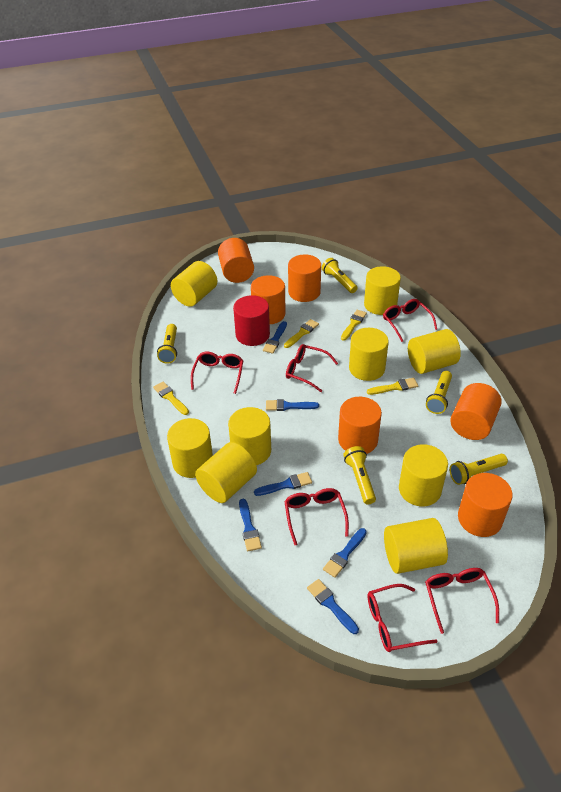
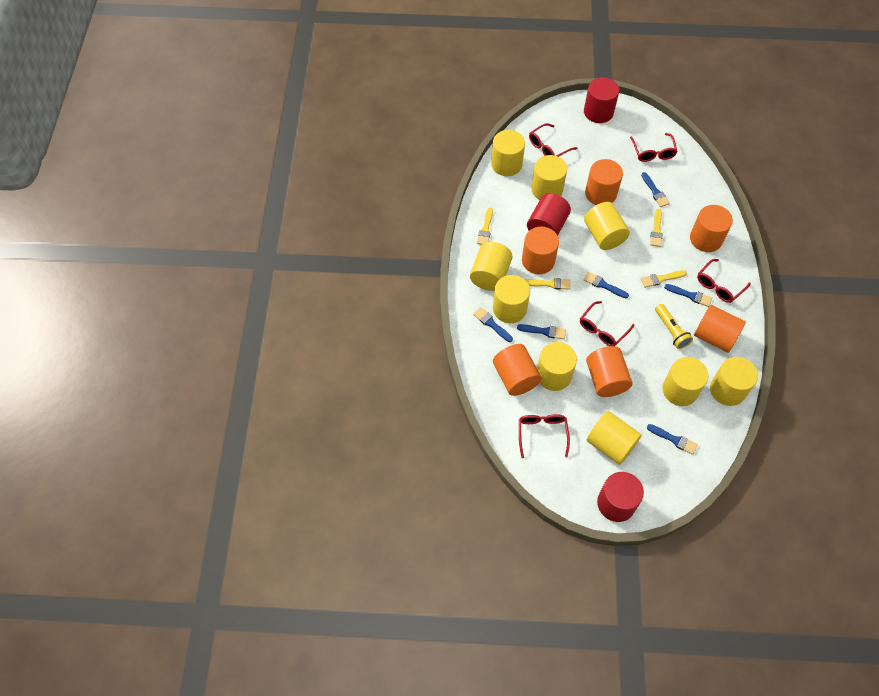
red cylinder: 1 -> 3
red glasses: 6 -> 5
yellow flashlight: 5 -> 1

